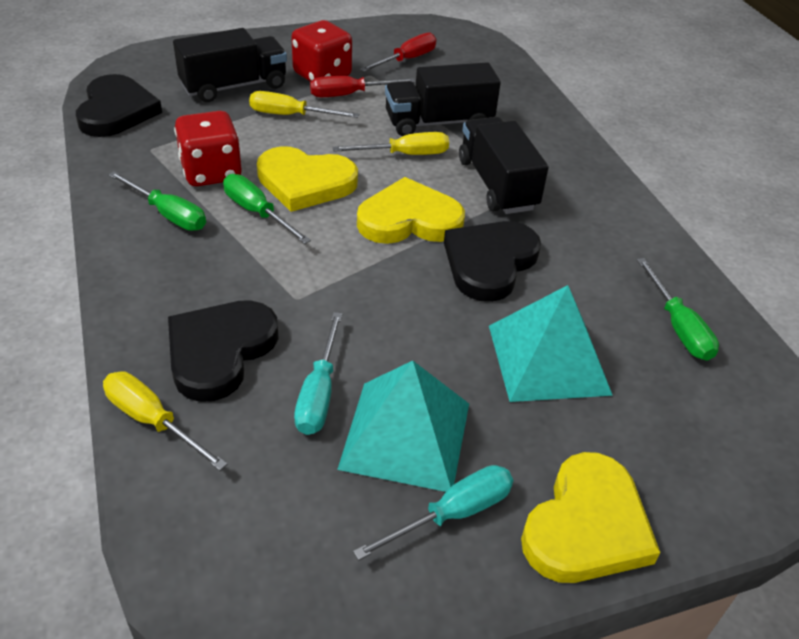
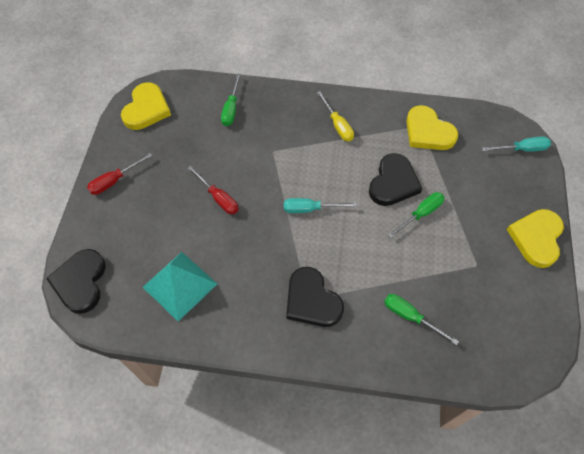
black truck: 3 -> 0
red dice: 2 -> 0
turquoise pyramid: 2 -> 1
yellow screwdriver: 3 -> 1

